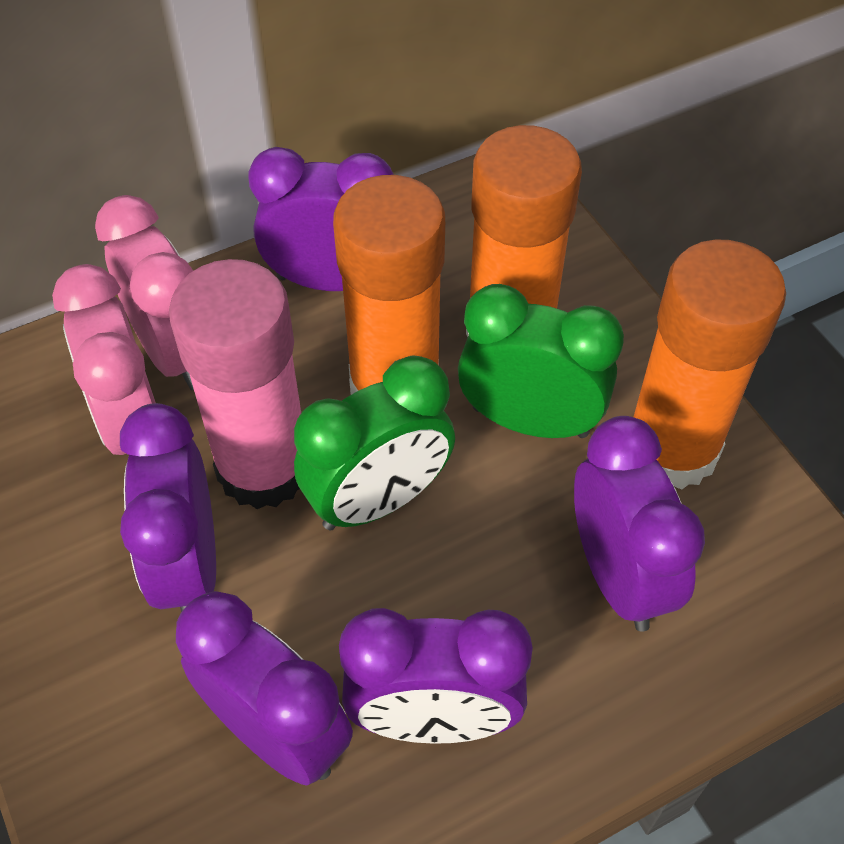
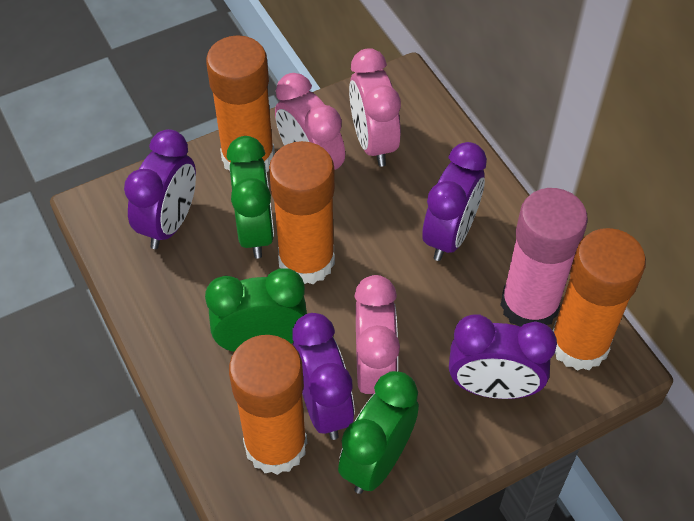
green clock: 2 -> 3
orange glue stick: 3 -> 4
pink clock: 2 -> 3
purple clock: 5 -> 4

